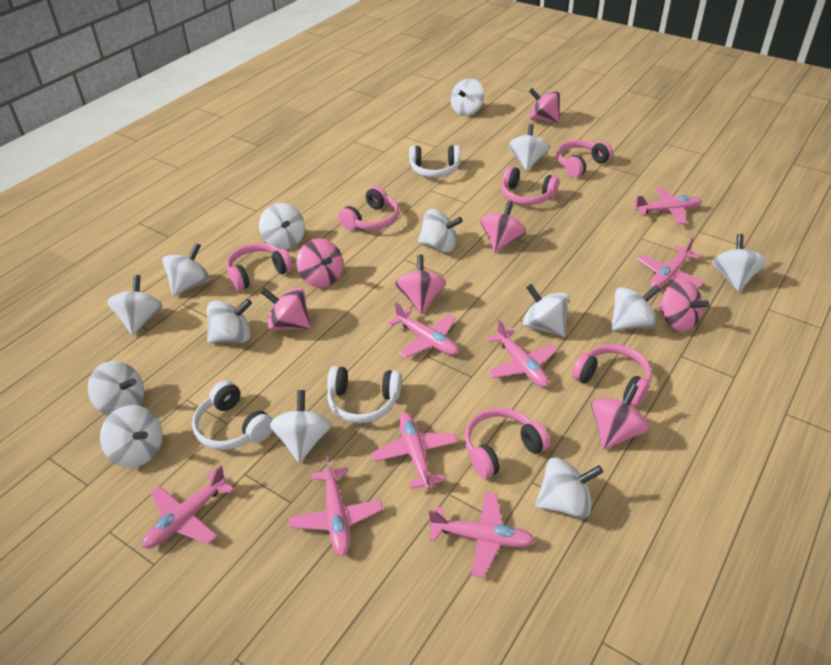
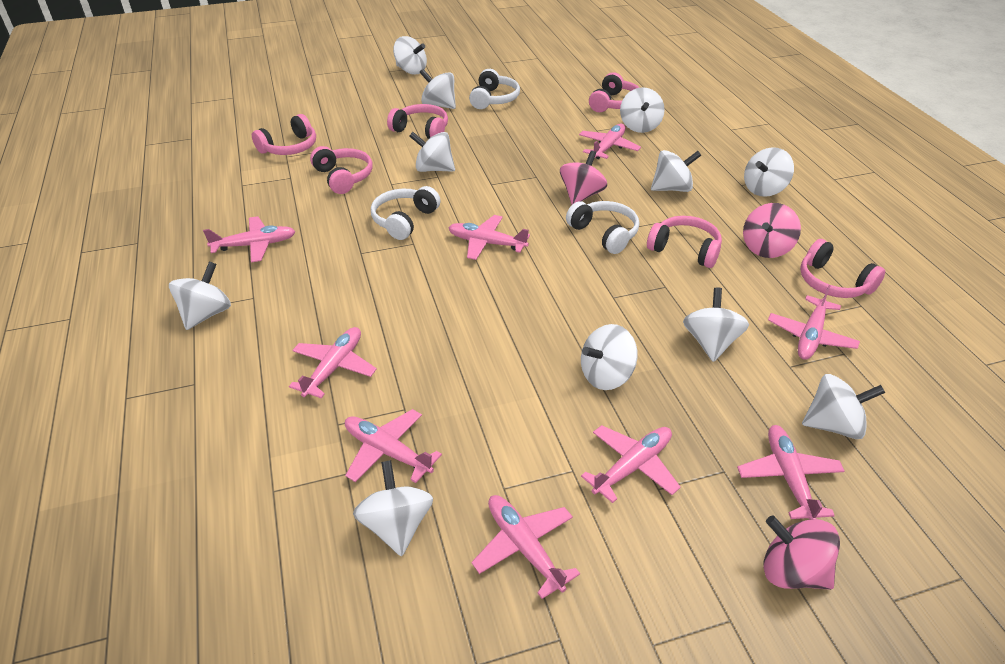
pink plane: 8 -> 9
pink spinning top: 7 -> 3
white spinning top: 14 -> 11

